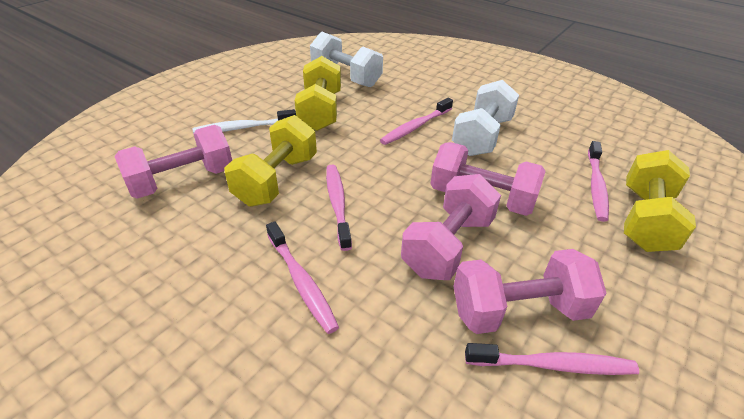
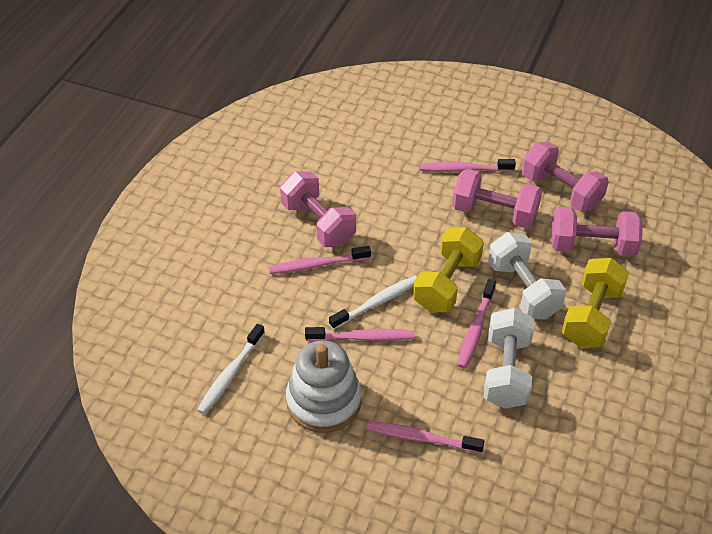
white stacking toy: 0 -> 1
white toothbrush: 1 -> 2
yellow dumbbell: 3 -> 2

